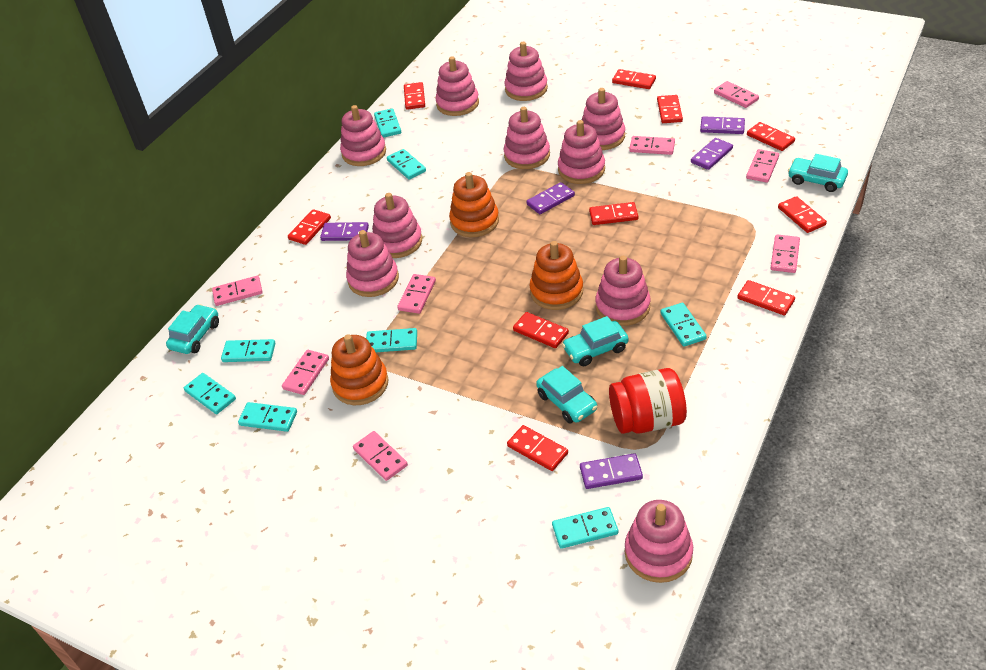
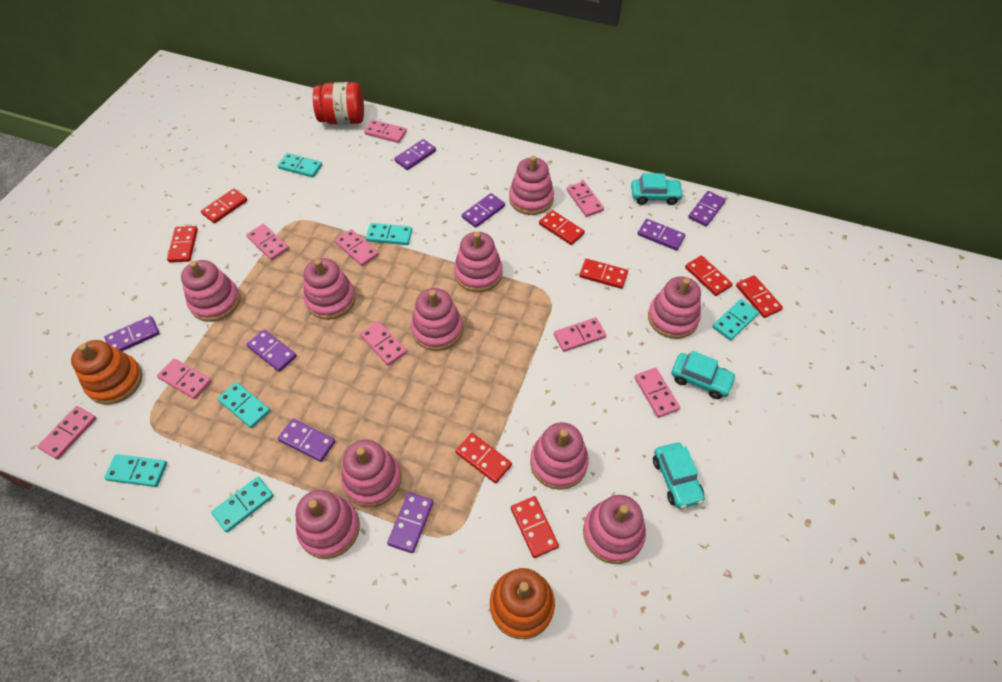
orange stacking toy: 3 -> 2
pink domino: 8 -> 9
purple domino: 5 -> 8
red domino: 10 -> 8
turquoise car: 4 -> 3
turquoise domino: 8 -> 6

